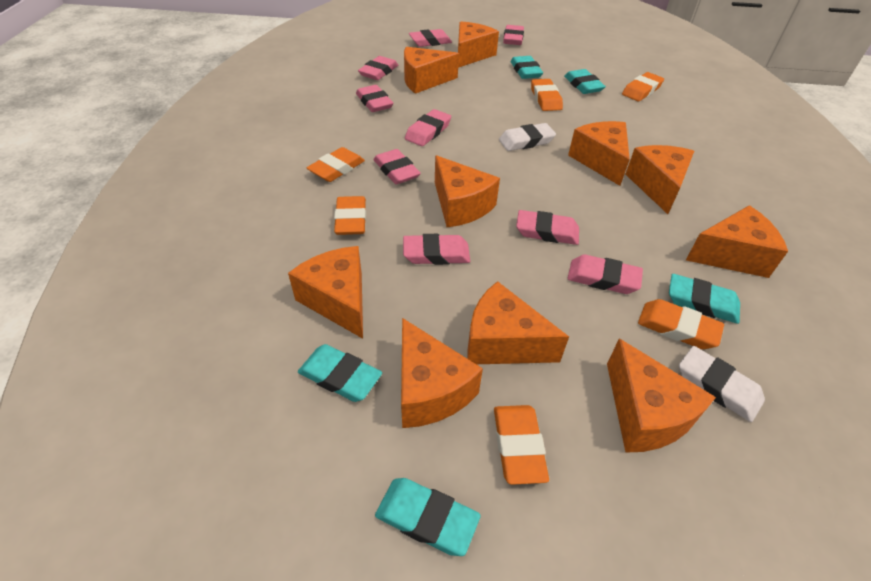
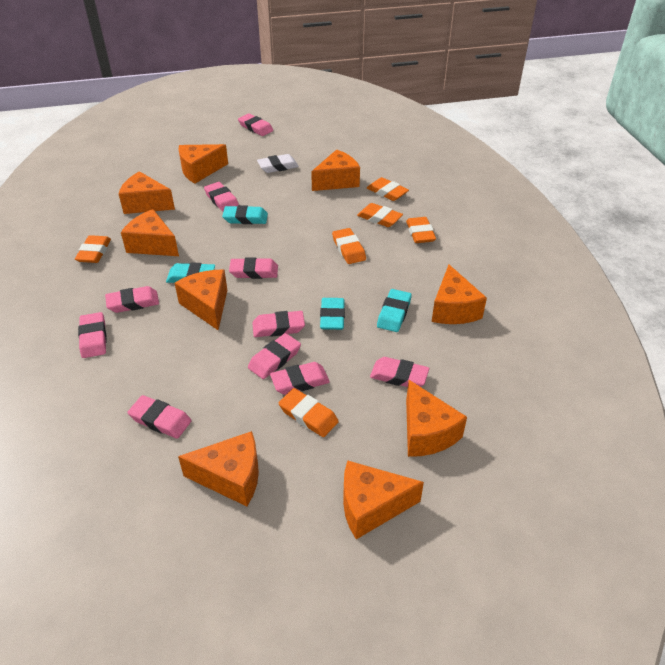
orange cheese: 10 -> 9
pink eraser: 9 -> 10
turquoise eraser: 5 -> 4
white eraser: 2 -> 1

